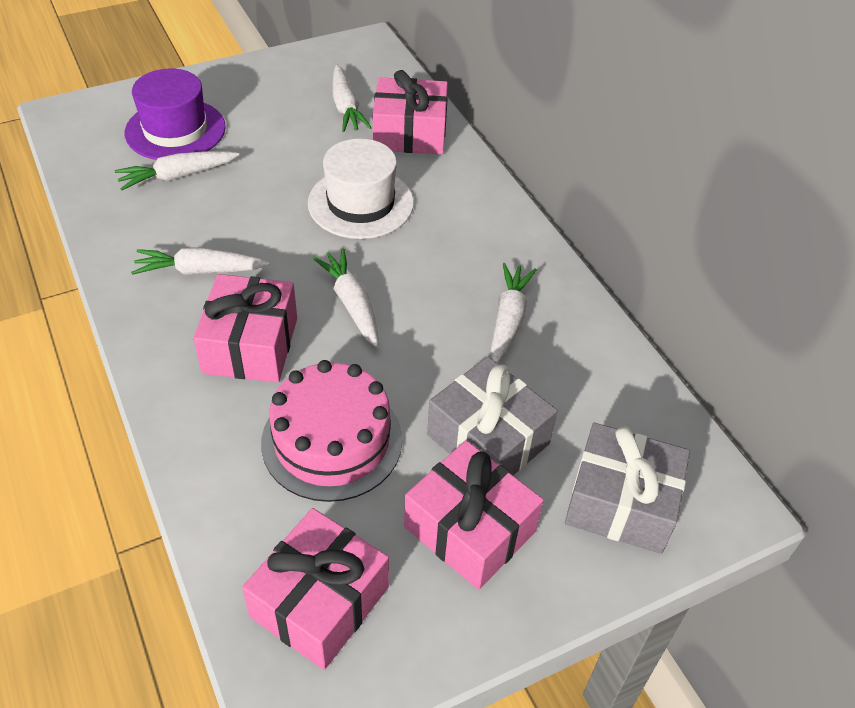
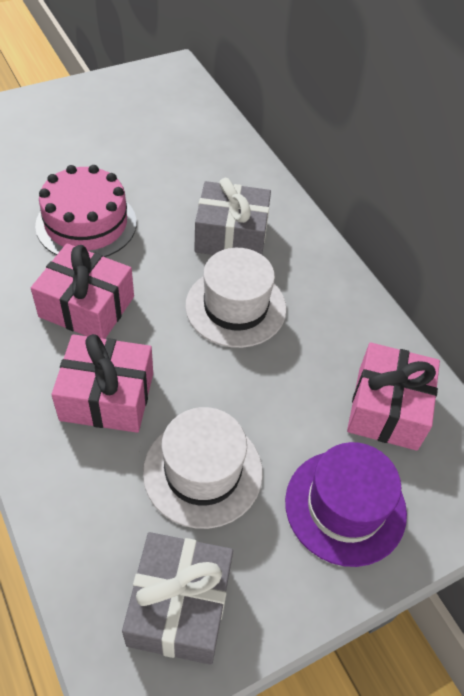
pink gift: 4 -> 3
white carrot: 5 -> 0
white hat: 1 -> 2

